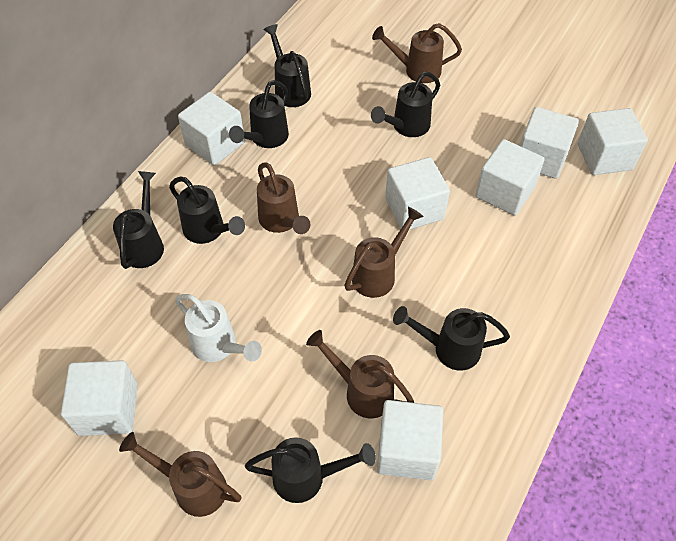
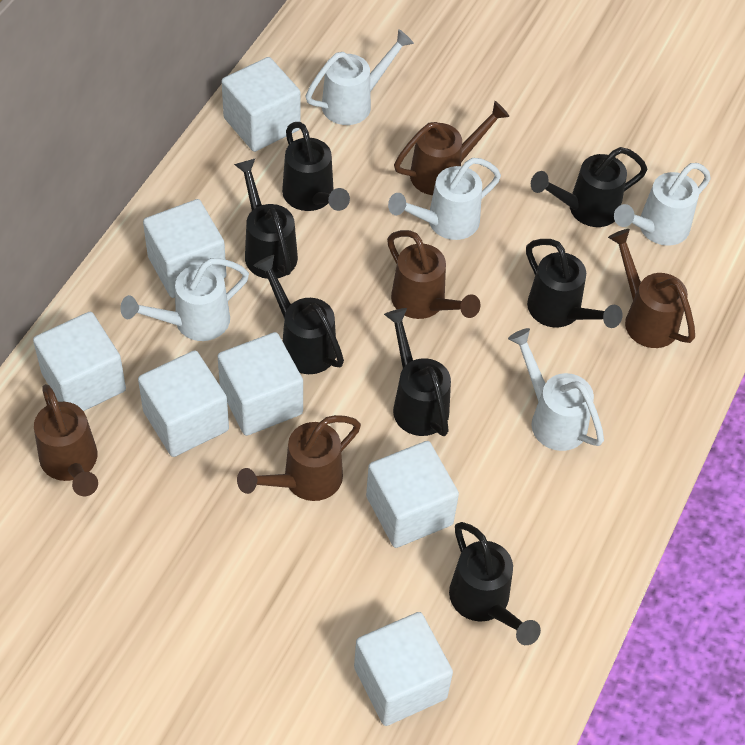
white watering can: 1 -> 5

